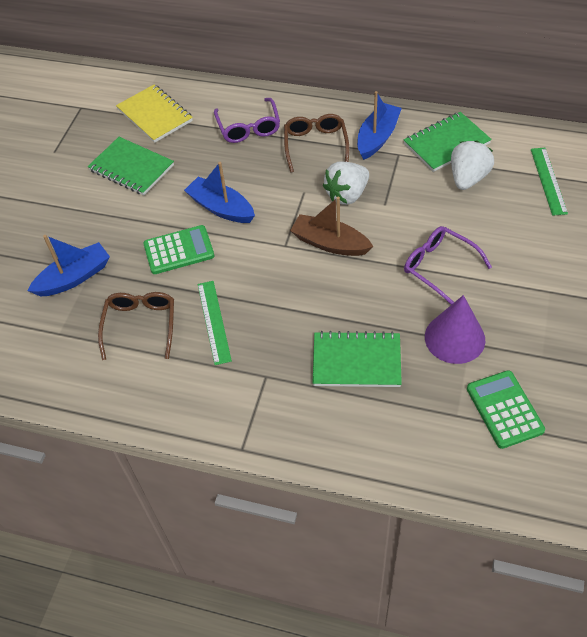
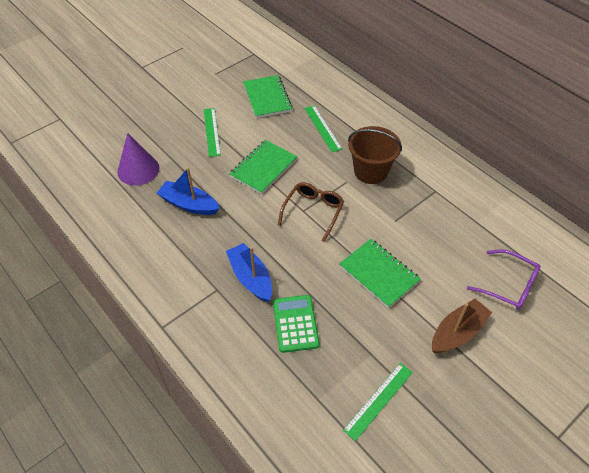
blue boat: 3 -> 2
brown bucket: 0 -> 1
brown glasses: 2 -> 1
green calculator: 2 -> 1
green ruler: 2 -> 3
purple glasses: 2 -> 1
white strawberry: 2 -> 0
yellow notebook: 1 -> 0

